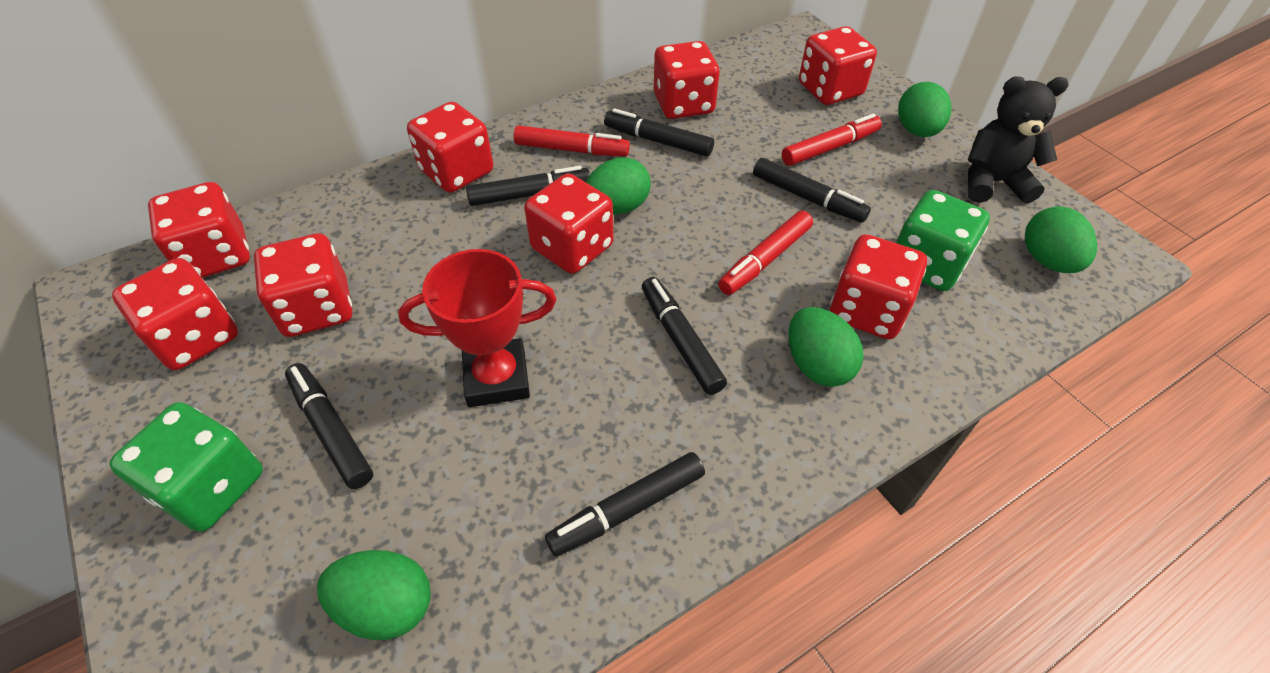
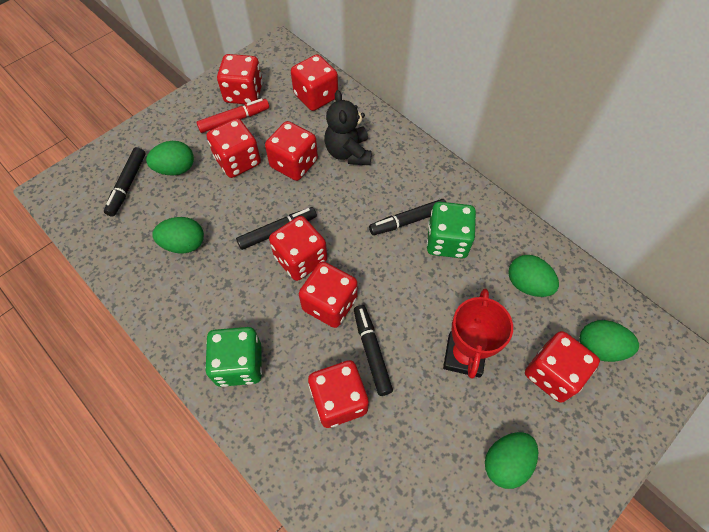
black marker: 6 -> 4
red marker: 3 -> 1

